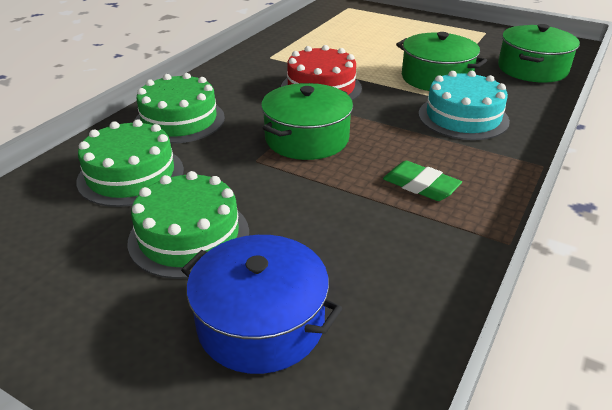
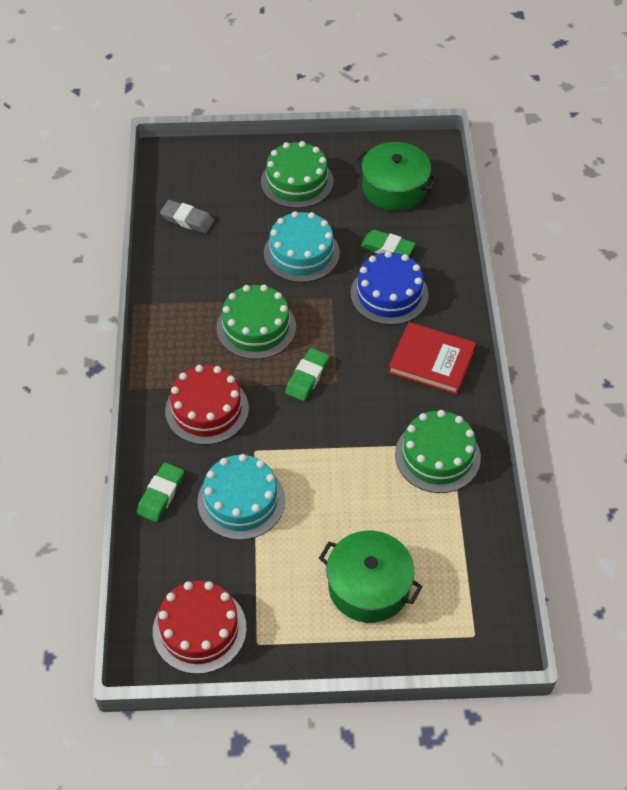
blue cake: 0 -> 1
blue pot: 1 -> 0
green eraser: 1 -> 3
green pot: 3 -> 2
grey eraser: 0 -> 1
red book: 0 -> 1
red cake: 1 -> 2
turquoise cake: 1 -> 2

